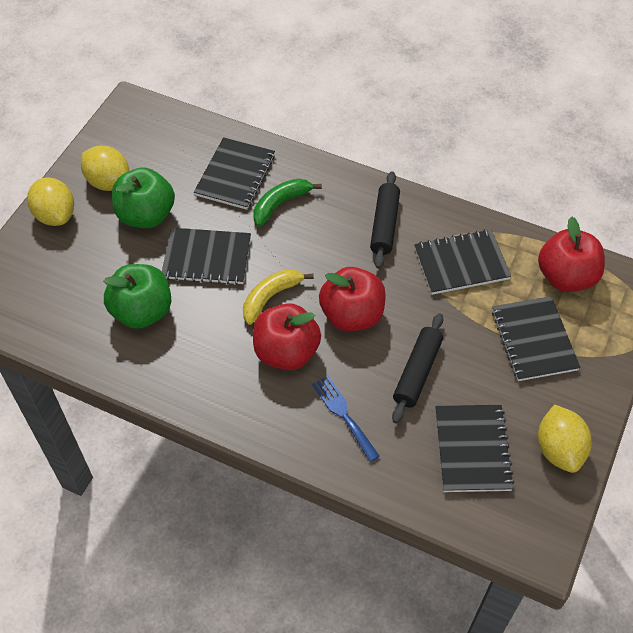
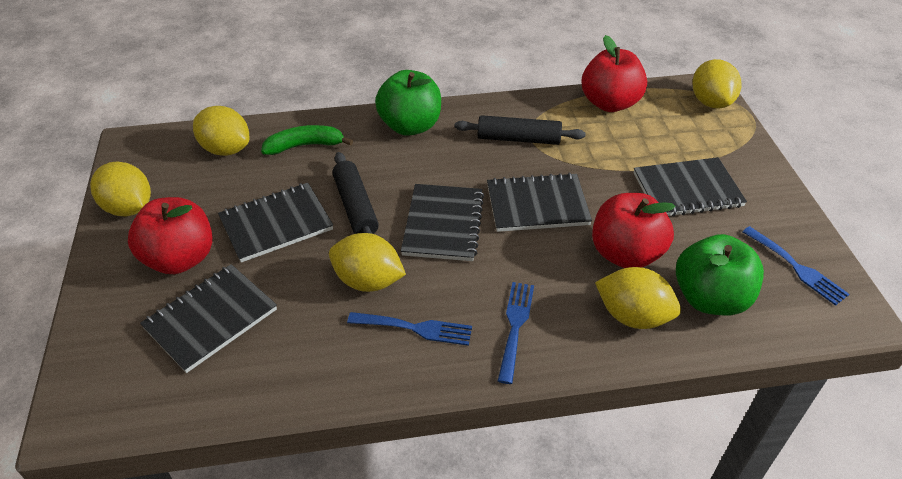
blue fork: 1 -> 3
yellow banana: 1 -> 0
yellow lemon: 3 -> 5

